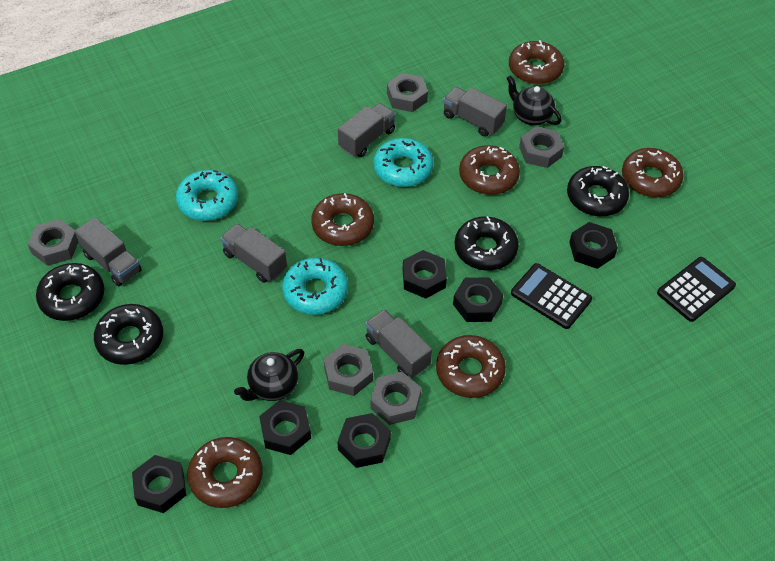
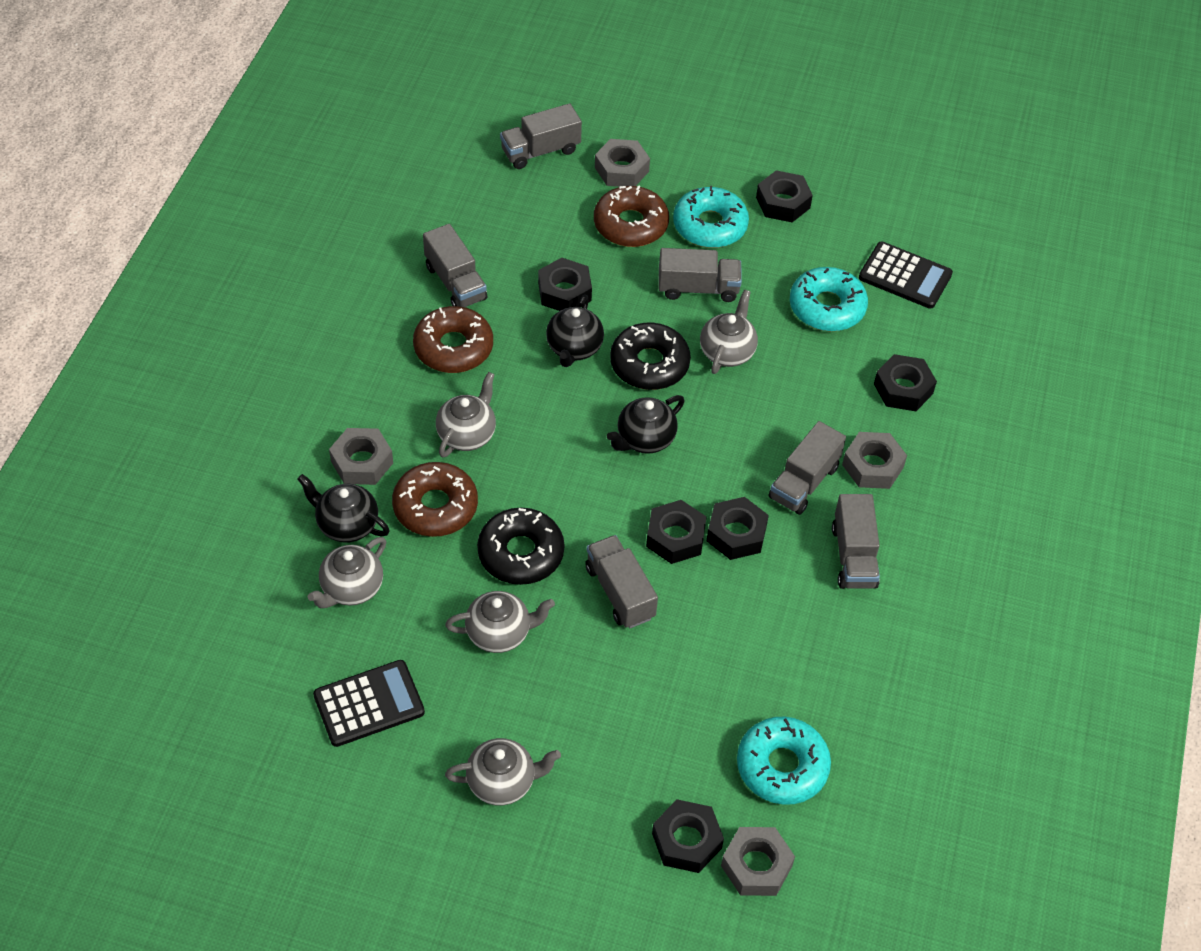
black donut: 4 -> 2
black teapot: 2 -> 3
brown donut: 6 -> 3
grey nut: 5 -> 4
grey teapot: 0 -> 5
grey truck: 5 -> 6

